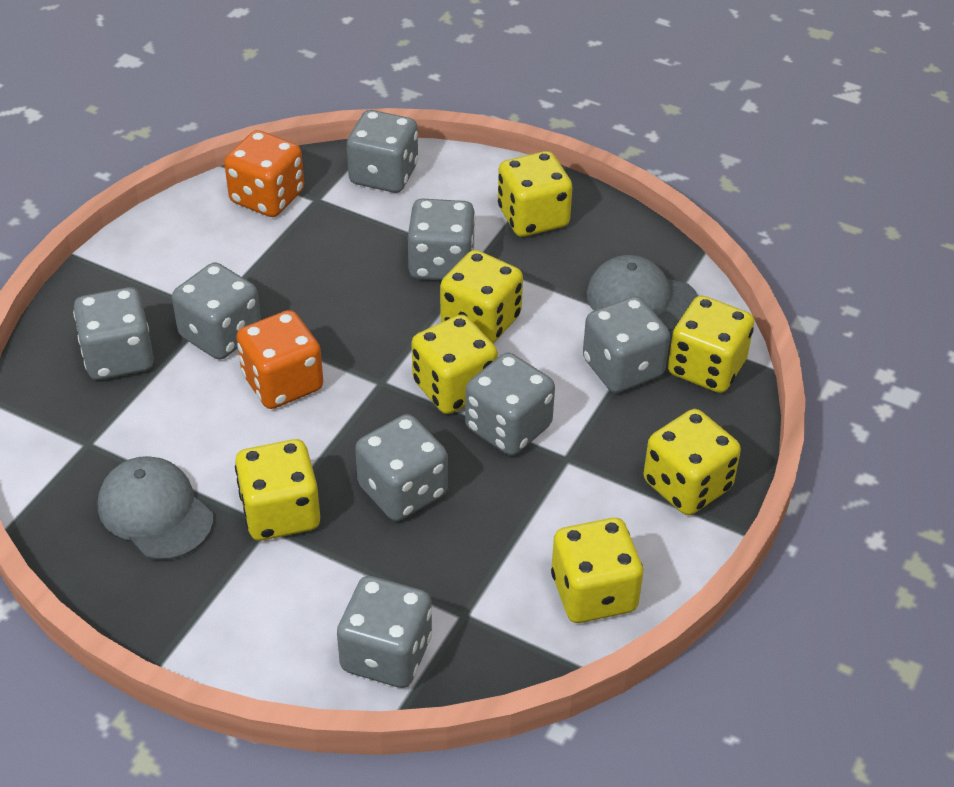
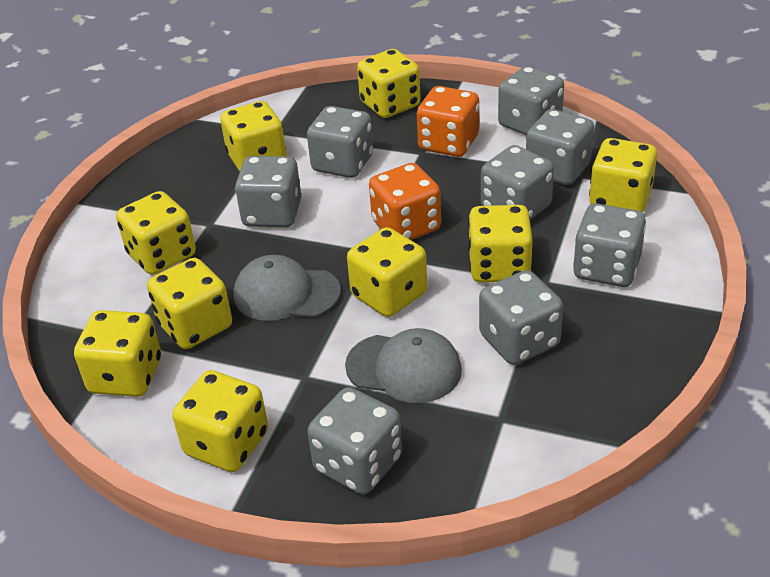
yellow dice: 7 -> 9

